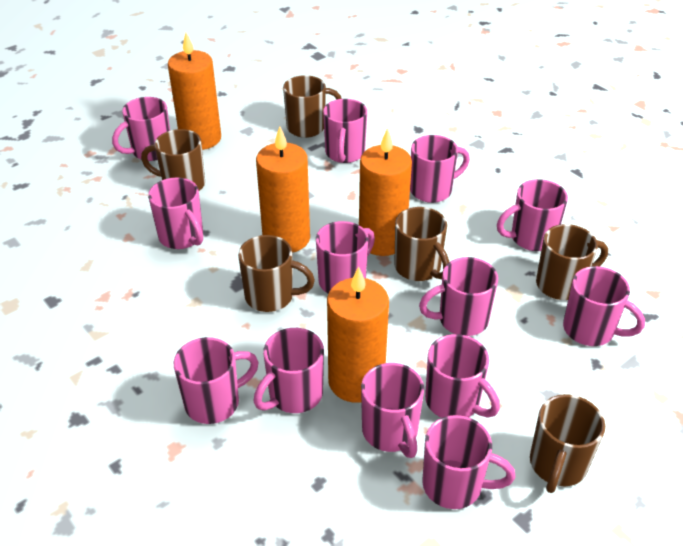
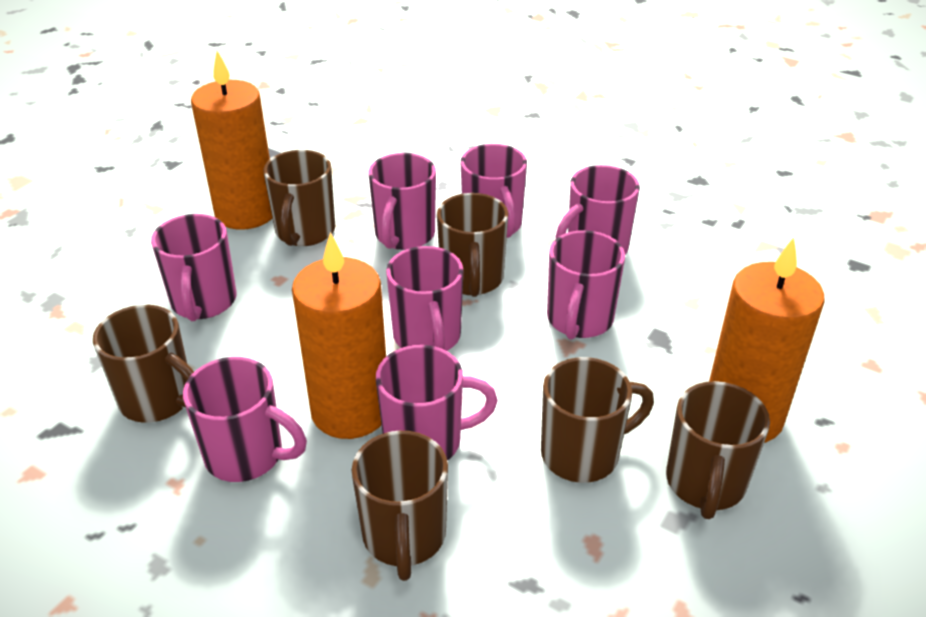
orange candle: 4 -> 3
pink mug: 13 -> 8

